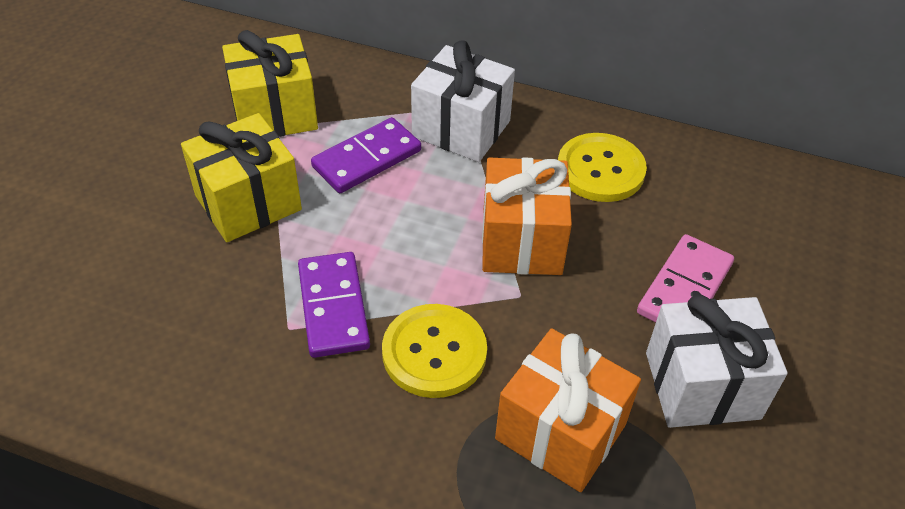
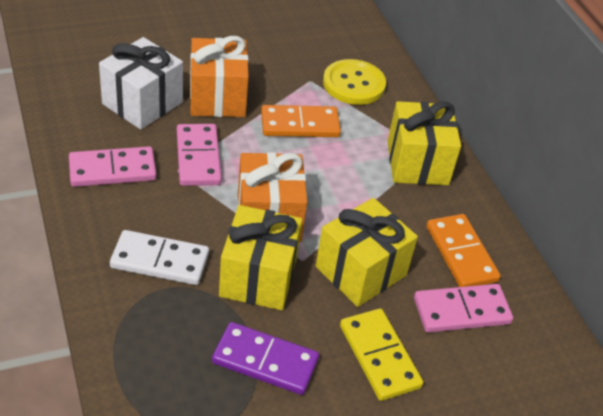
orange domino: 0 -> 2
pink domino: 1 -> 3
purple domino: 2 -> 1
white domino: 0 -> 1
white gift: 2 -> 1
yellow button: 2 -> 1
yellow domino: 0 -> 1
yellow gift: 2 -> 3

